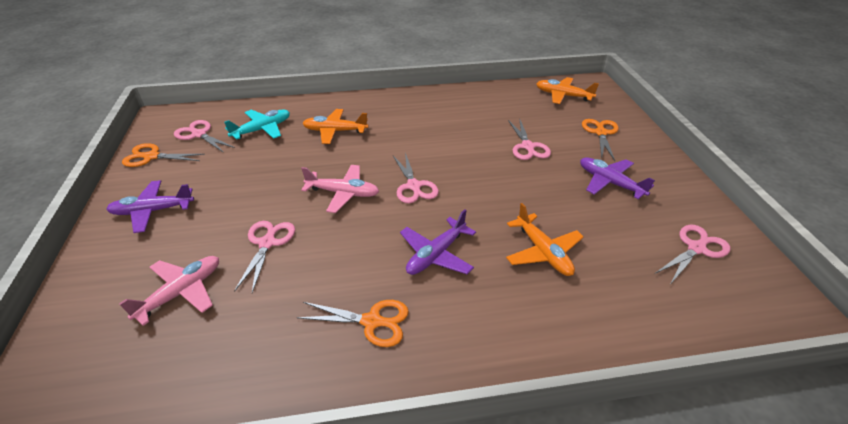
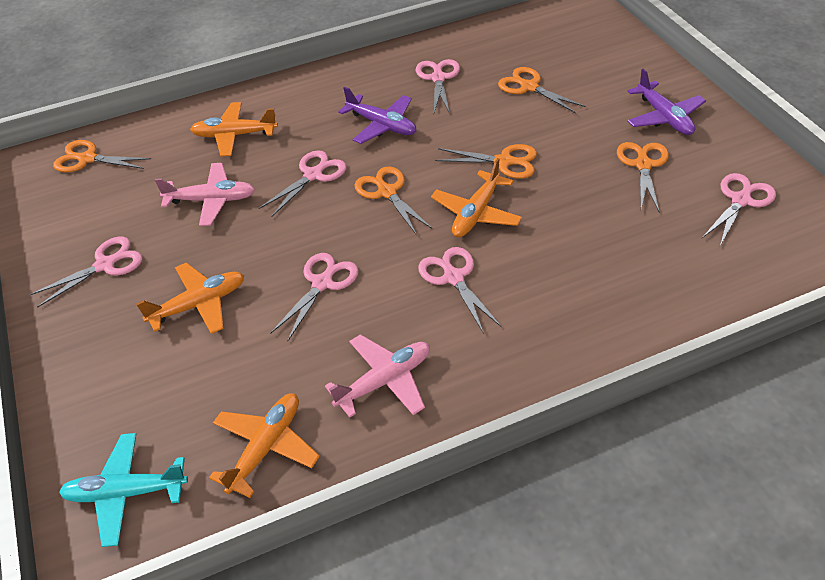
orange plane: 3 -> 4
orange scissors: 3 -> 5
pink scissors: 5 -> 6
purple plane: 3 -> 2

